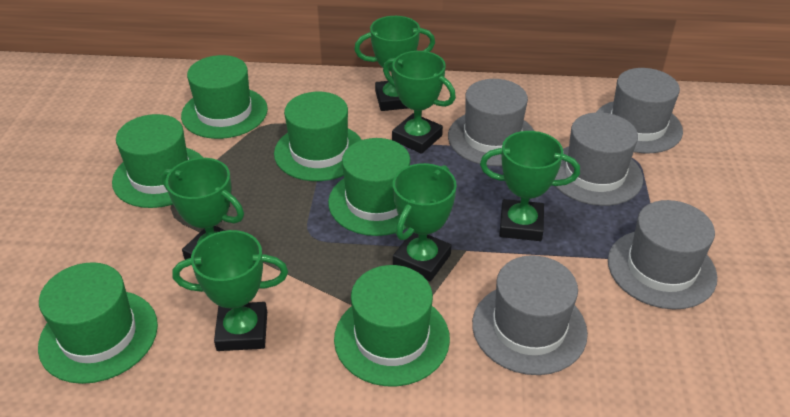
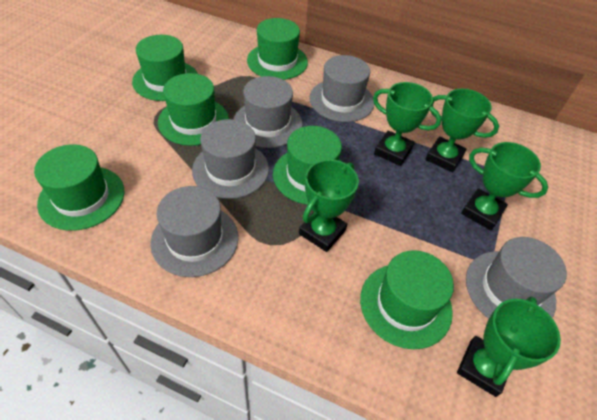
green trophy: 6 -> 5

